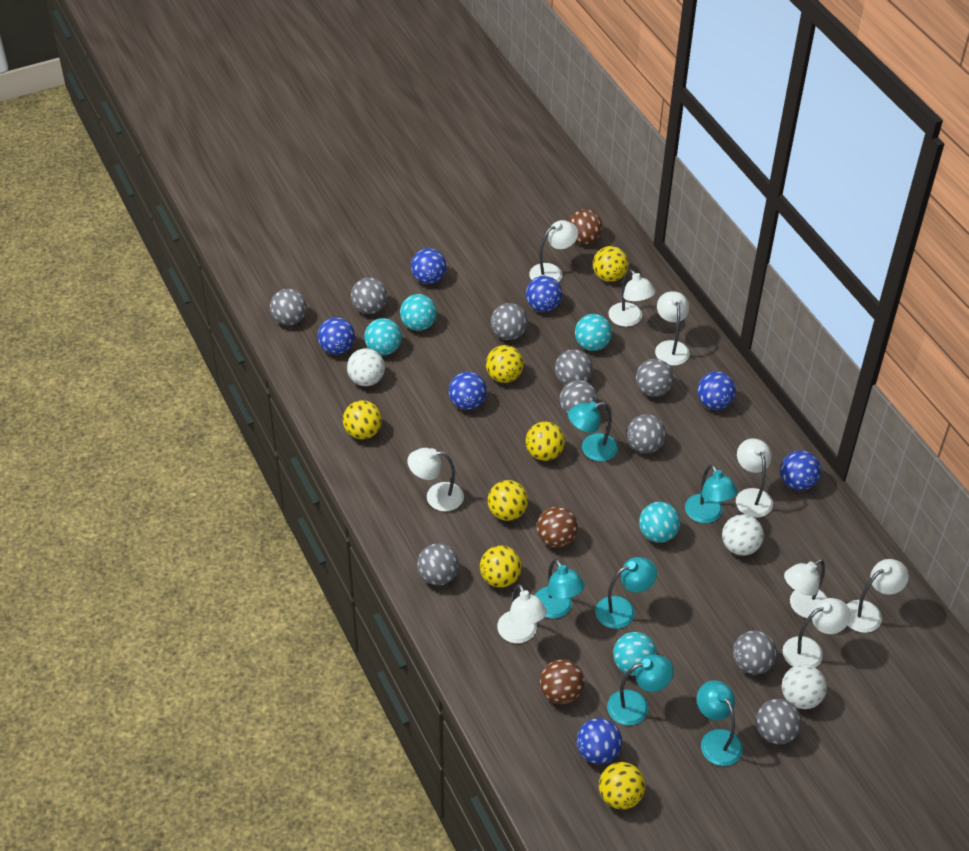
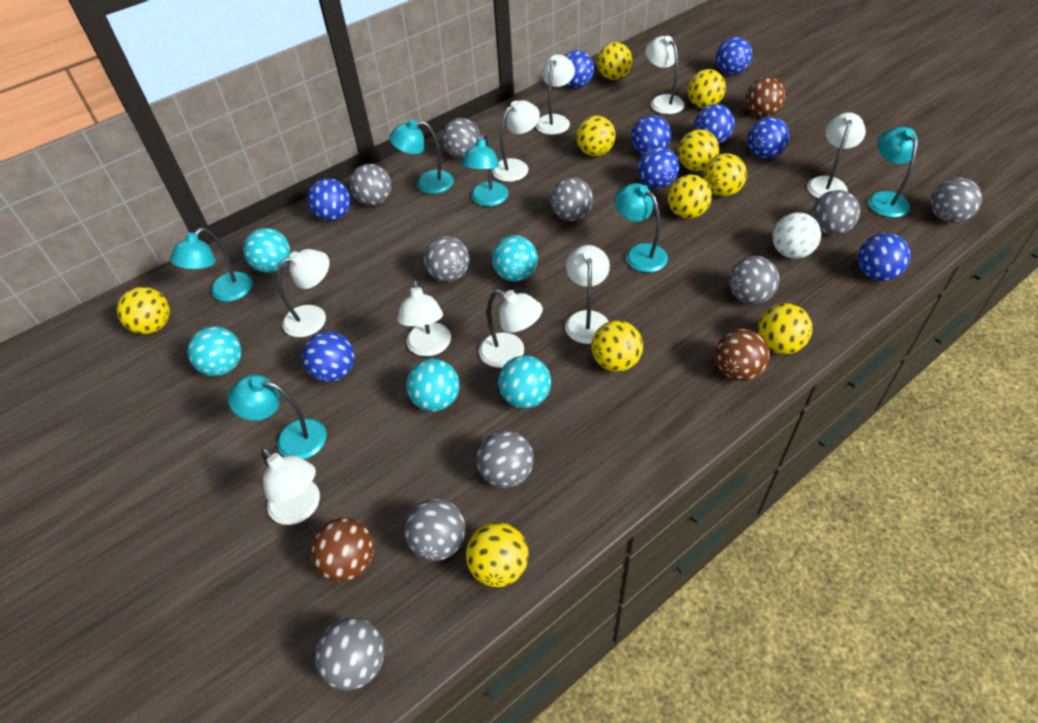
blue ball: 7 -> 9
white ball: 3 -> 1
yellow ball: 7 -> 10

